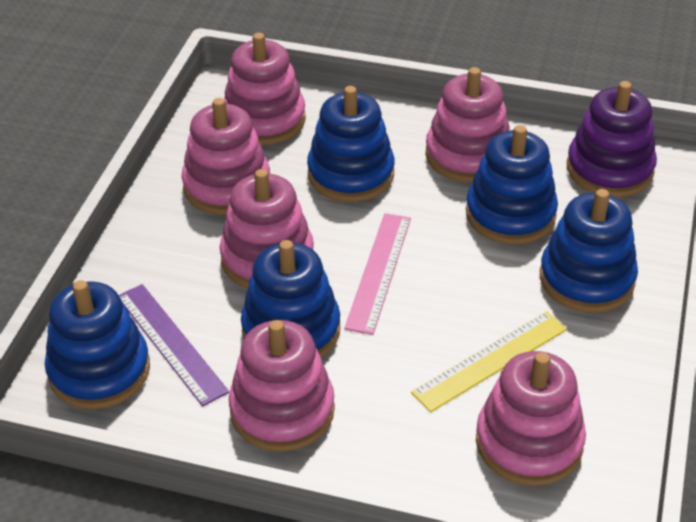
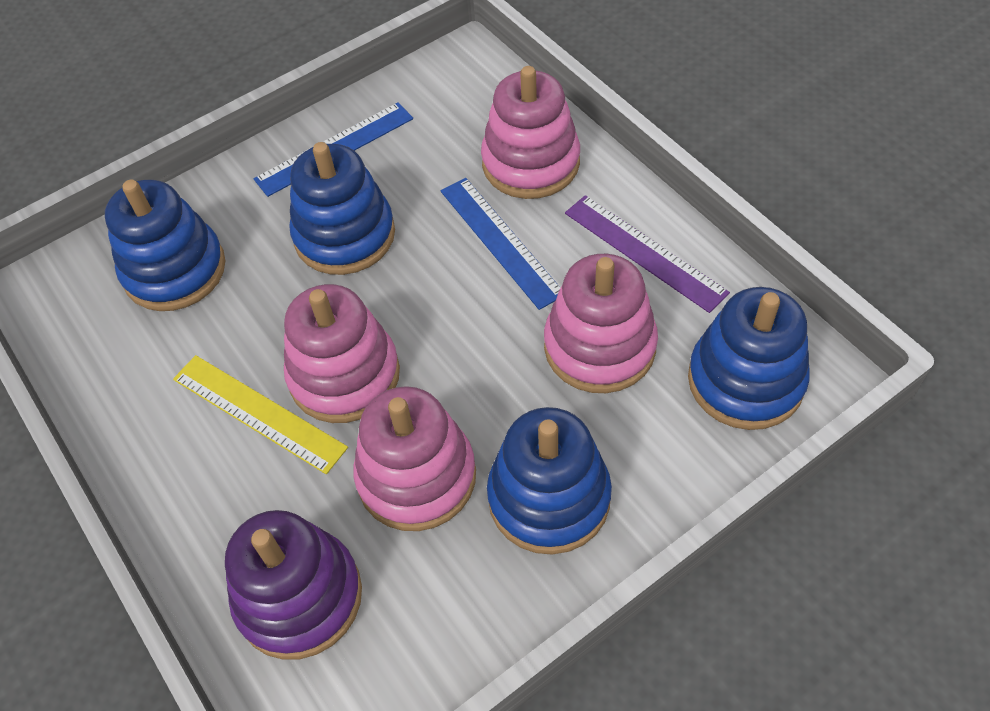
blue ruler: 0 -> 2
blue stacking toy: 5 -> 4
pink ruler: 1 -> 0
pink stacking toy: 6 -> 4

